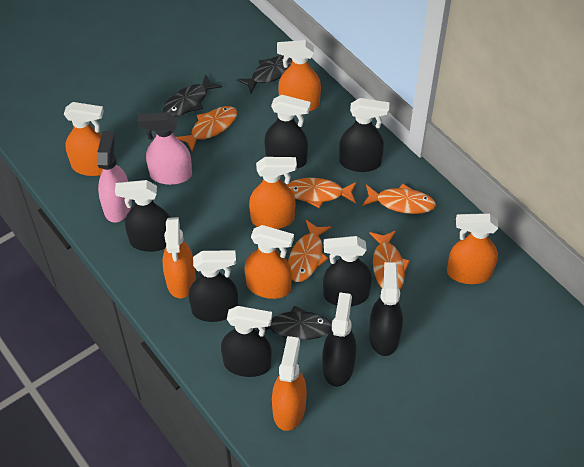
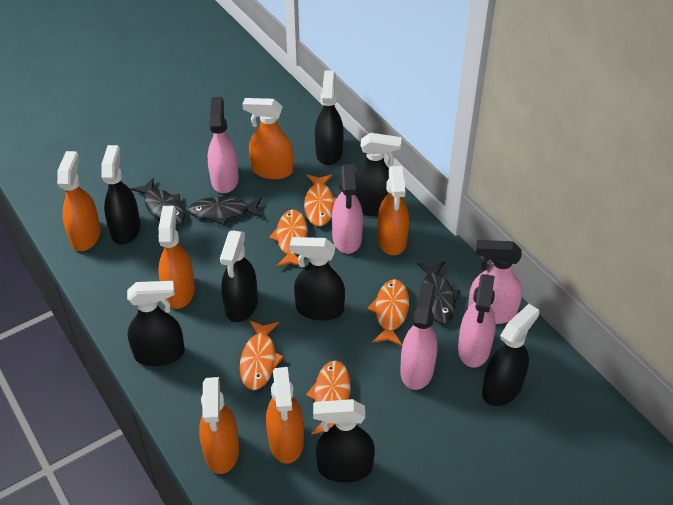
orange spray bottle: 7 -> 6
pink spray bottle: 2 -> 5

